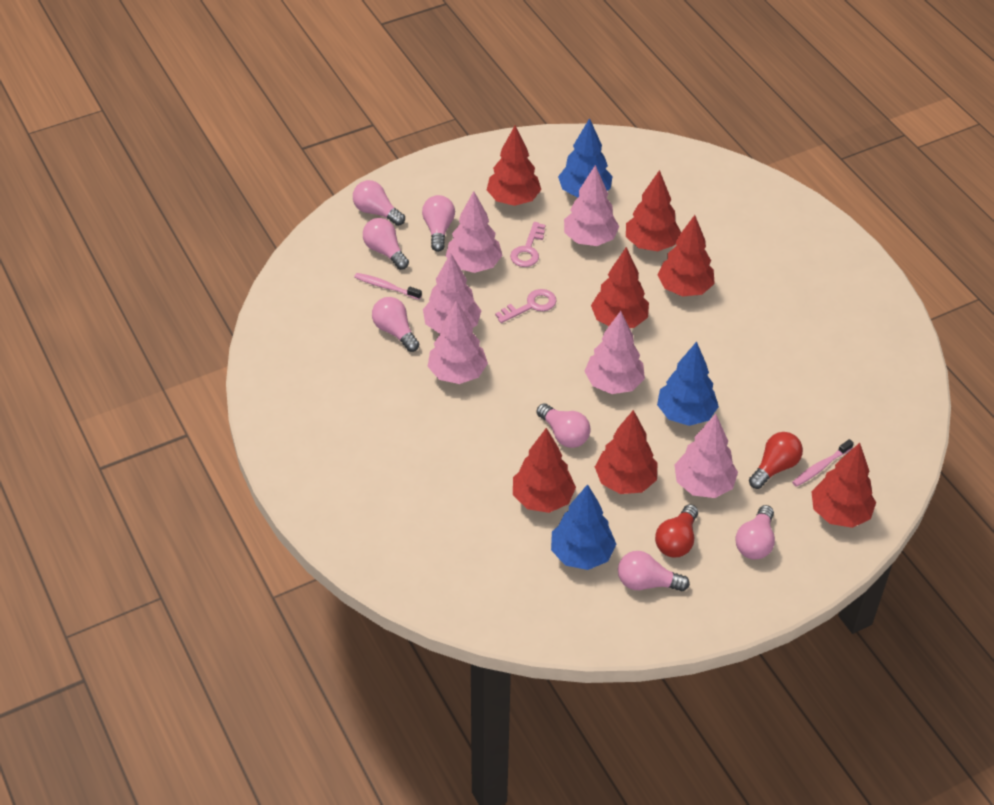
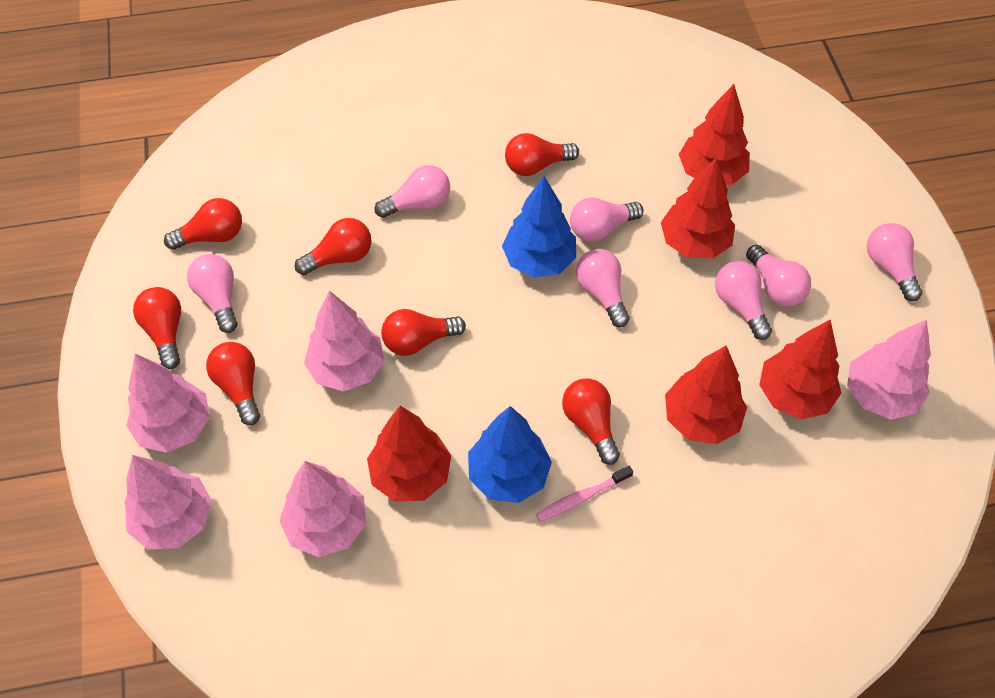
blue tree: 3 -> 2
pink key: 2 -> 0
pink toothbrush: 2 -> 1
pink tree: 6 -> 5
red light bulb: 2 -> 7
red tree: 7 -> 5

